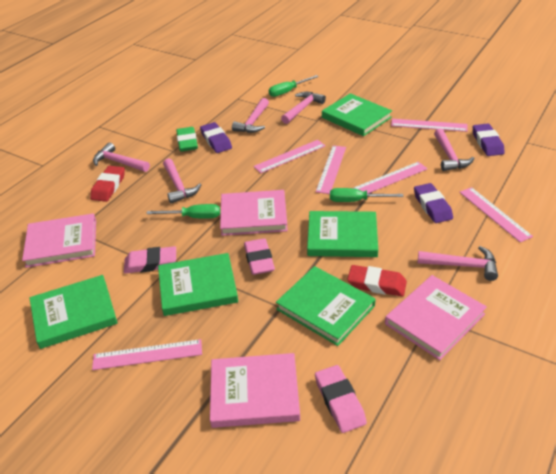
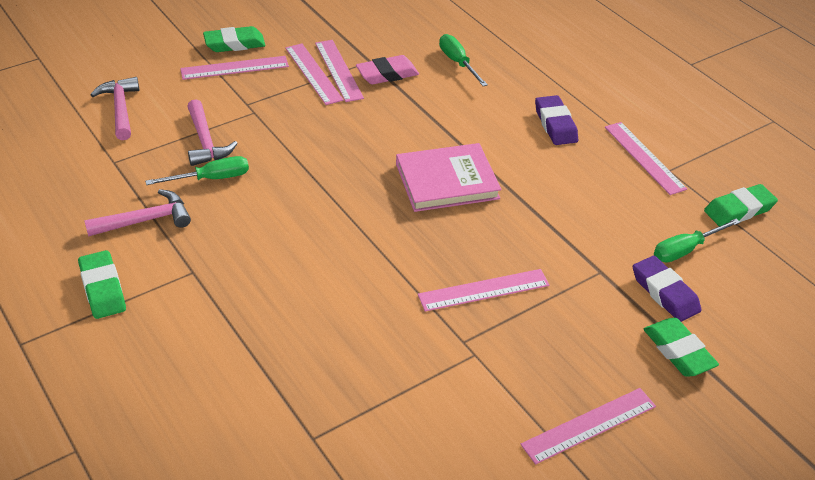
green book: 5 -> 0
green eraser: 1 -> 4
pink book: 4 -> 1
pink eraser: 3 -> 1
pink hammer: 6 -> 3
purple eraser: 3 -> 2
red eraser: 2 -> 0

